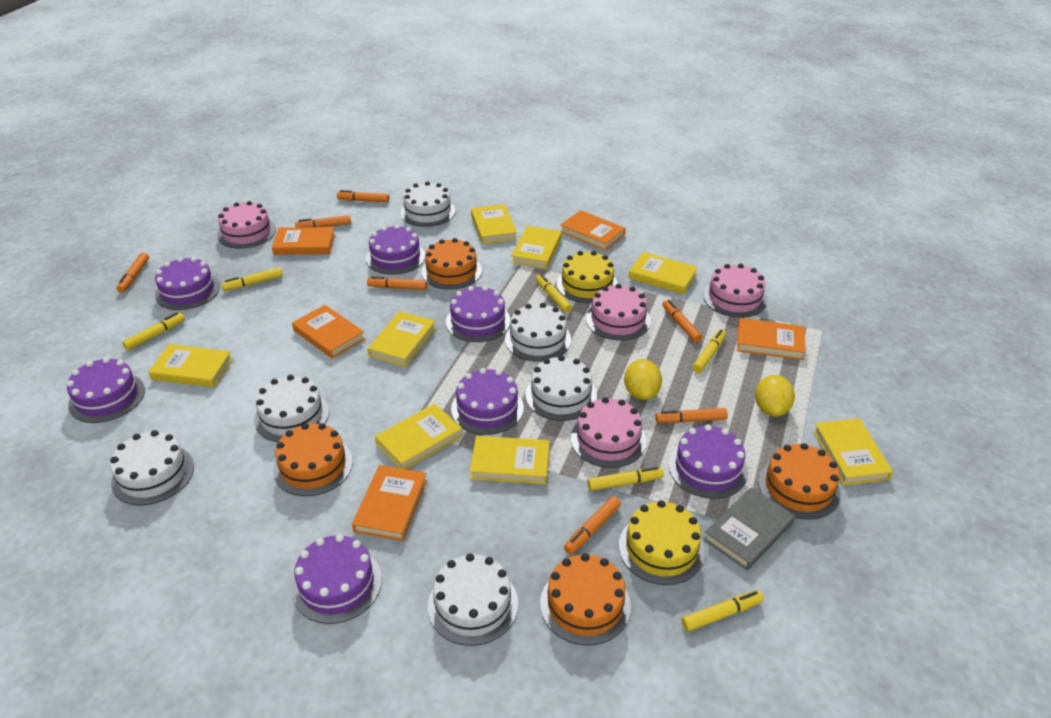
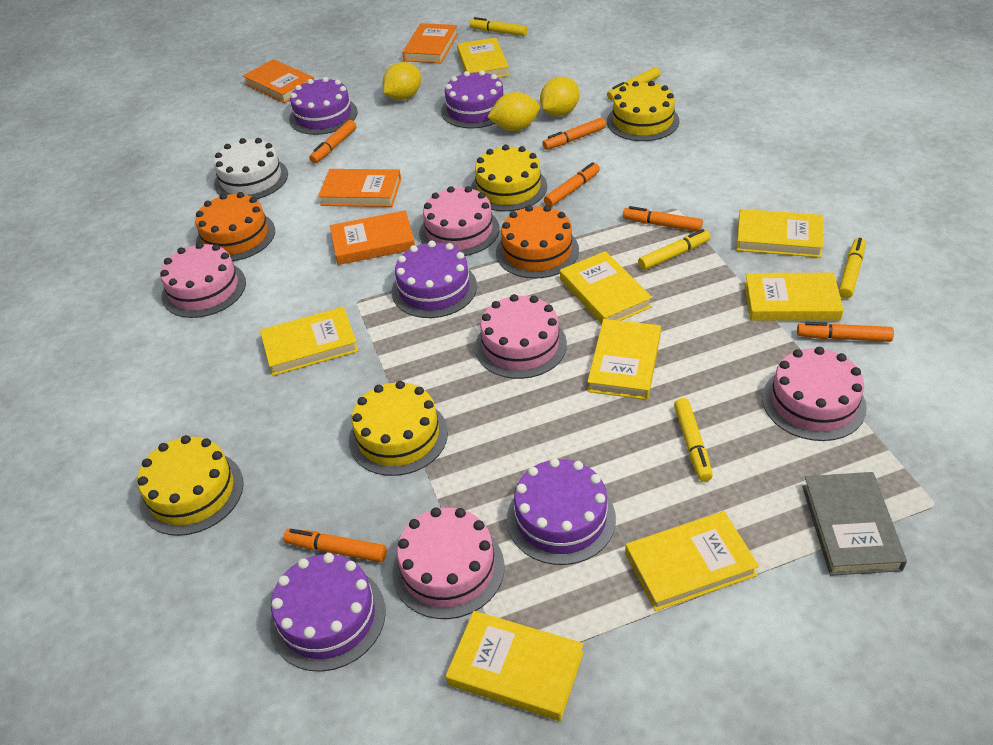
orange book: 5 -> 4
orange cake: 4 -> 2
orange marker: 7 -> 6
pink cake: 4 -> 5
purple cake: 7 -> 5
white cake: 6 -> 1
yellow cake: 2 -> 4
yellow lemon: 2 -> 3
yellow marker: 6 -> 5

